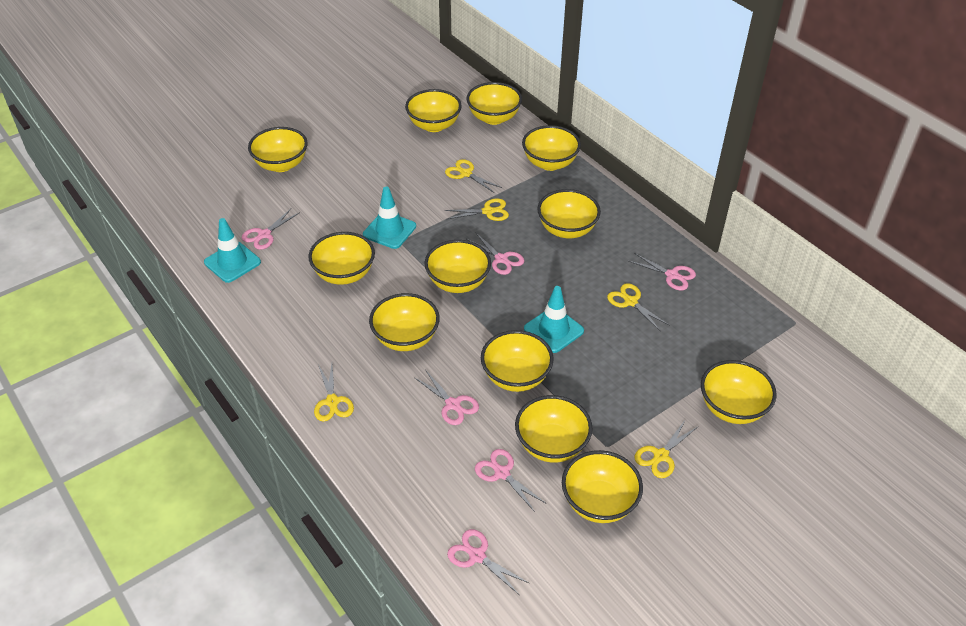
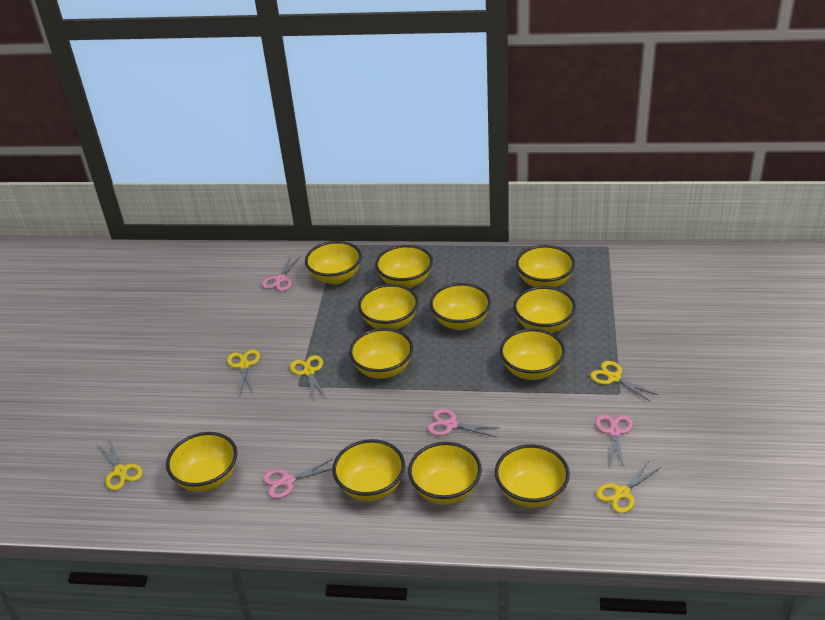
pink scissors: 6 -> 4
turquoise traffic cone: 3 -> 0

